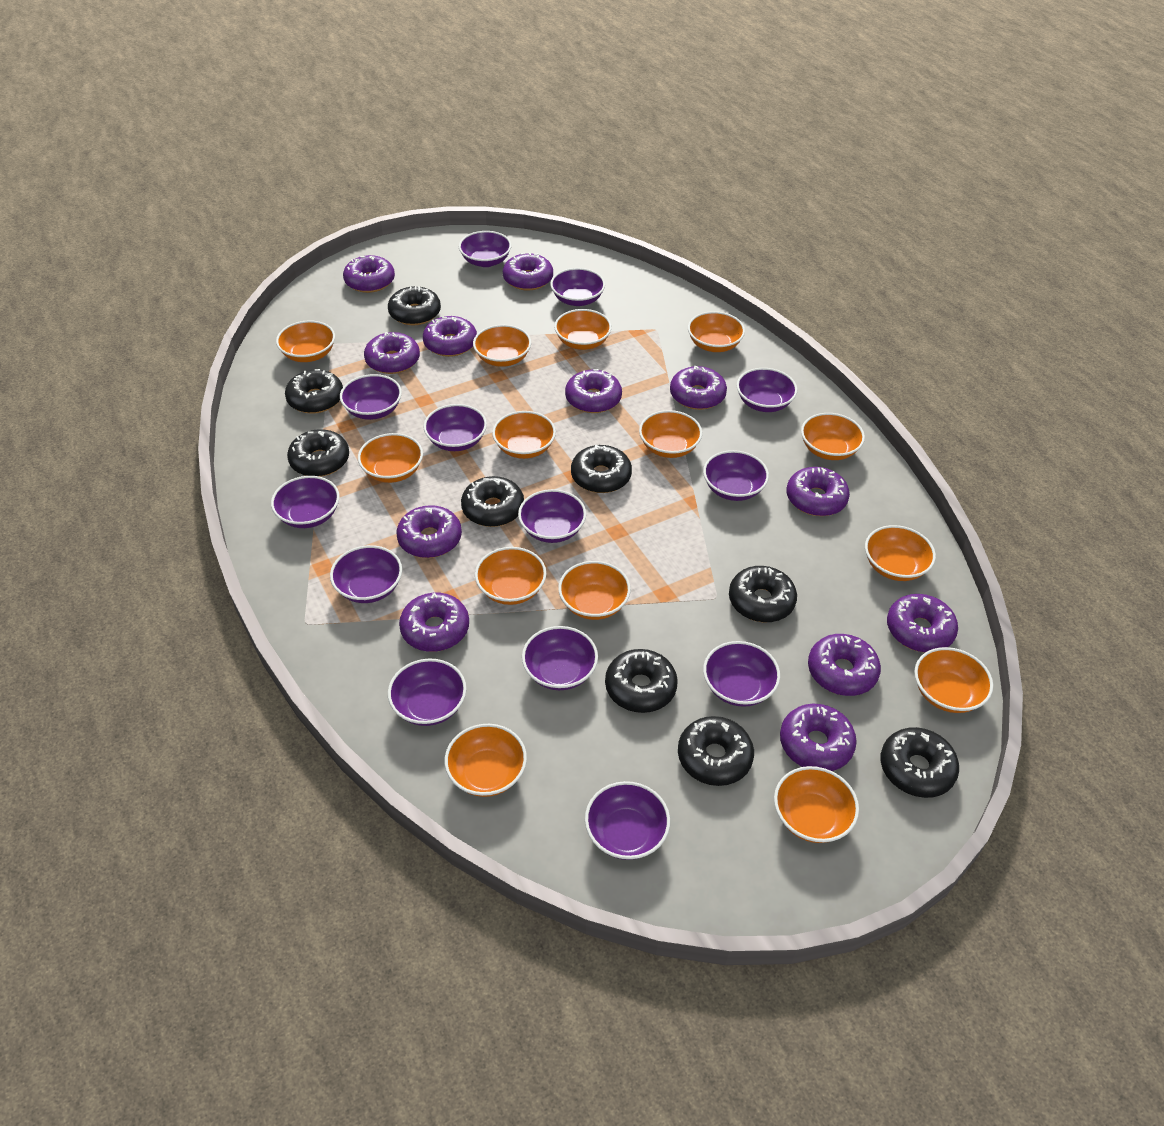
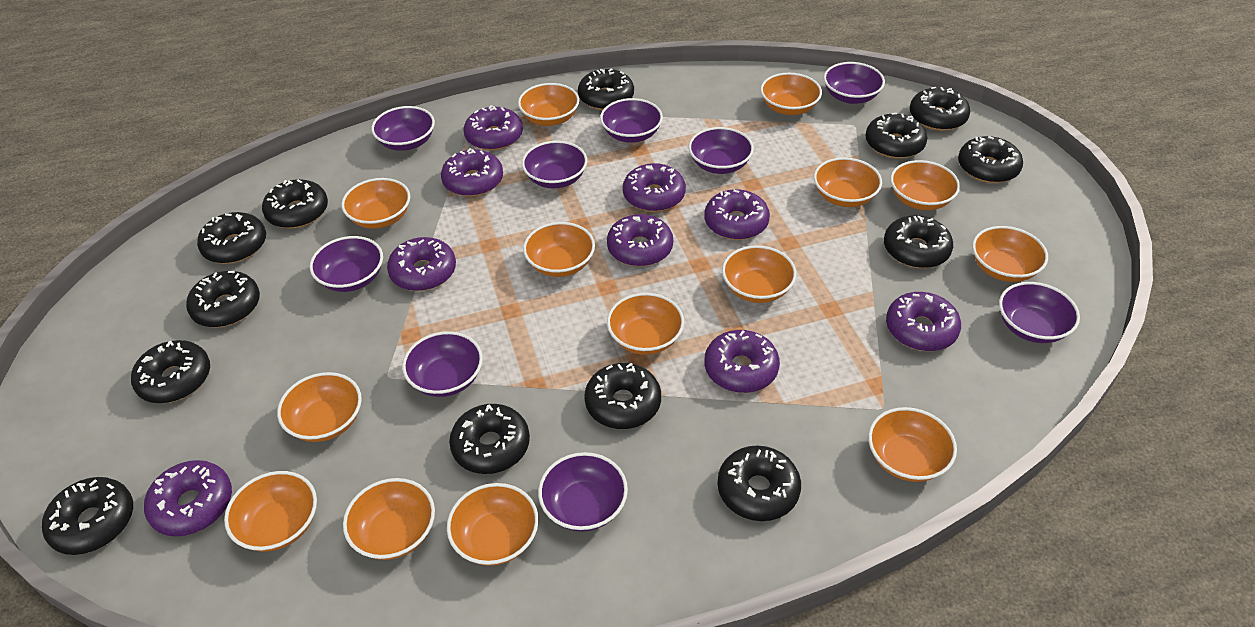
black donut: 9 -> 13
purple bowl: 13 -> 9
purple donut: 12 -> 9

